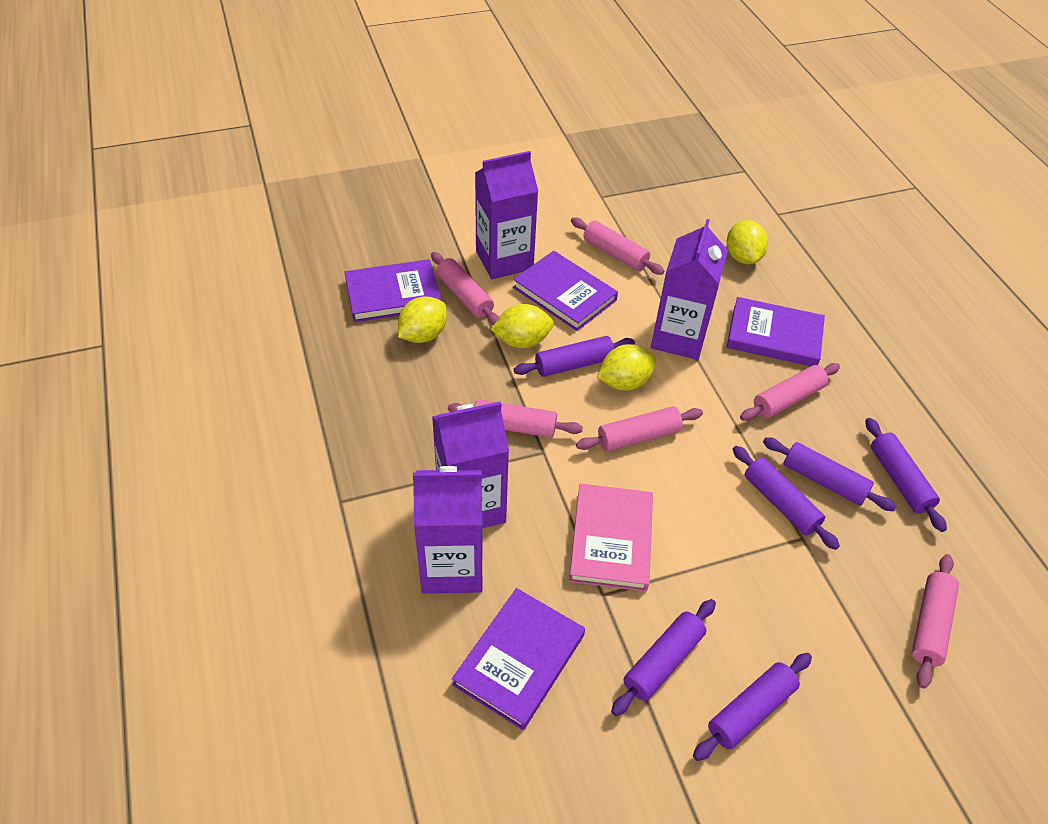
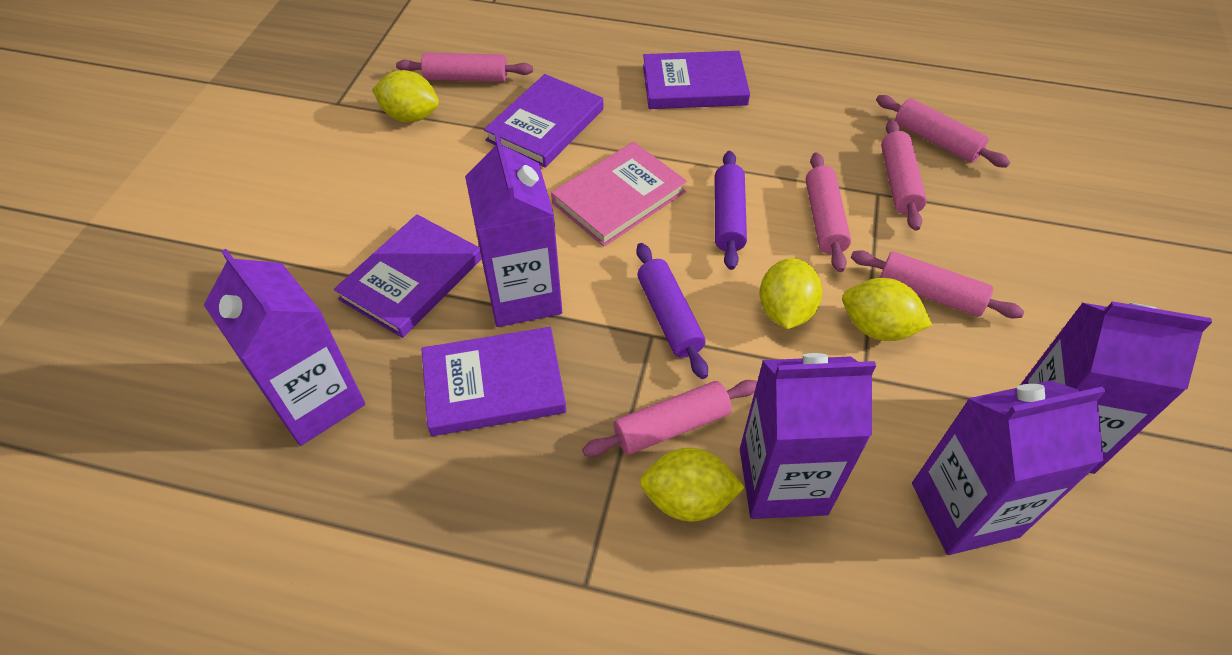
purple carton: 4 -> 5
purple rolling pin: 6 -> 2

